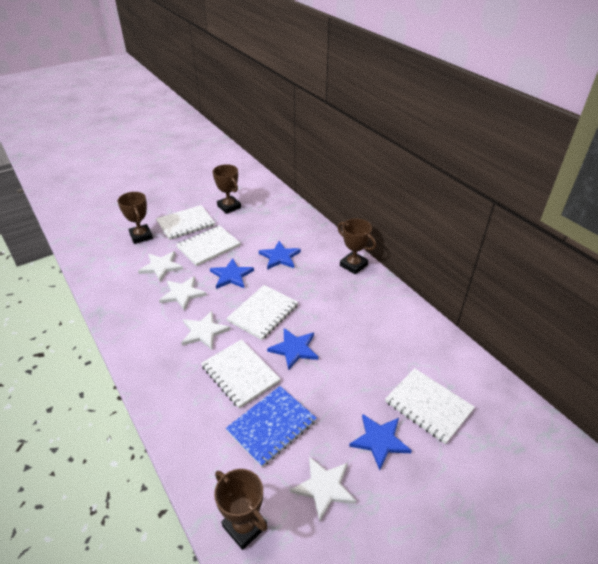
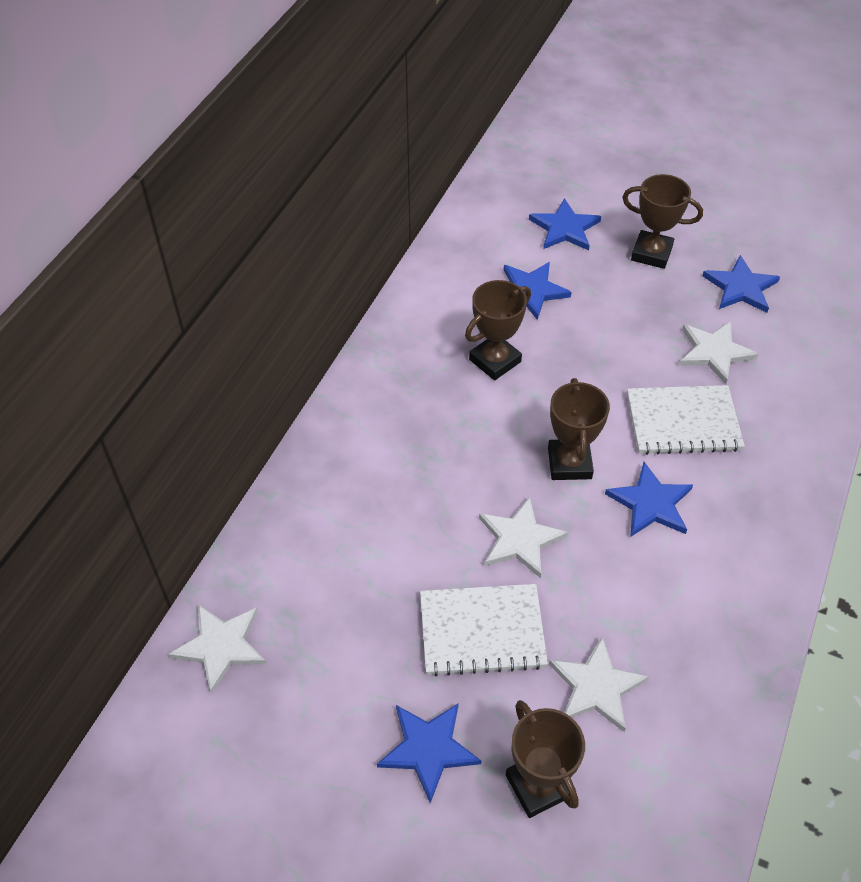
blue notebook: 1 -> 0
blue star: 4 -> 5
white notebook: 5 -> 2

